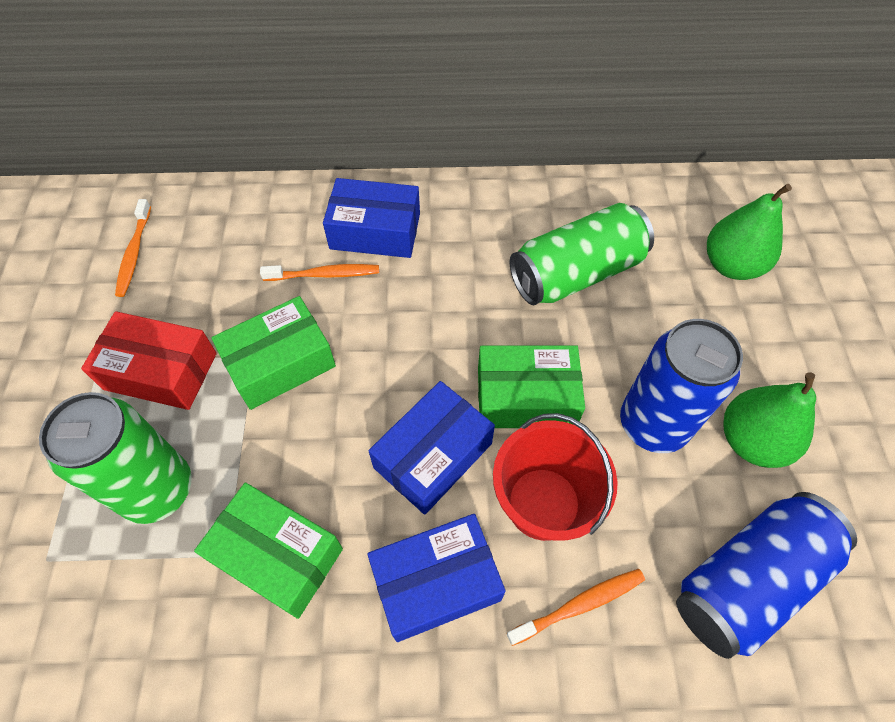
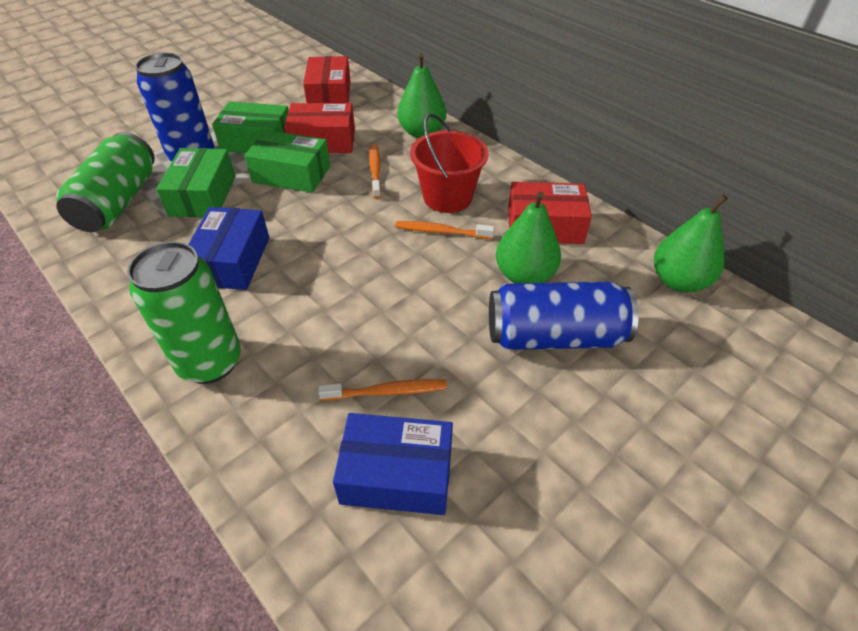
blue box: 3 -> 2
green pear: 2 -> 3
red box: 1 -> 3

